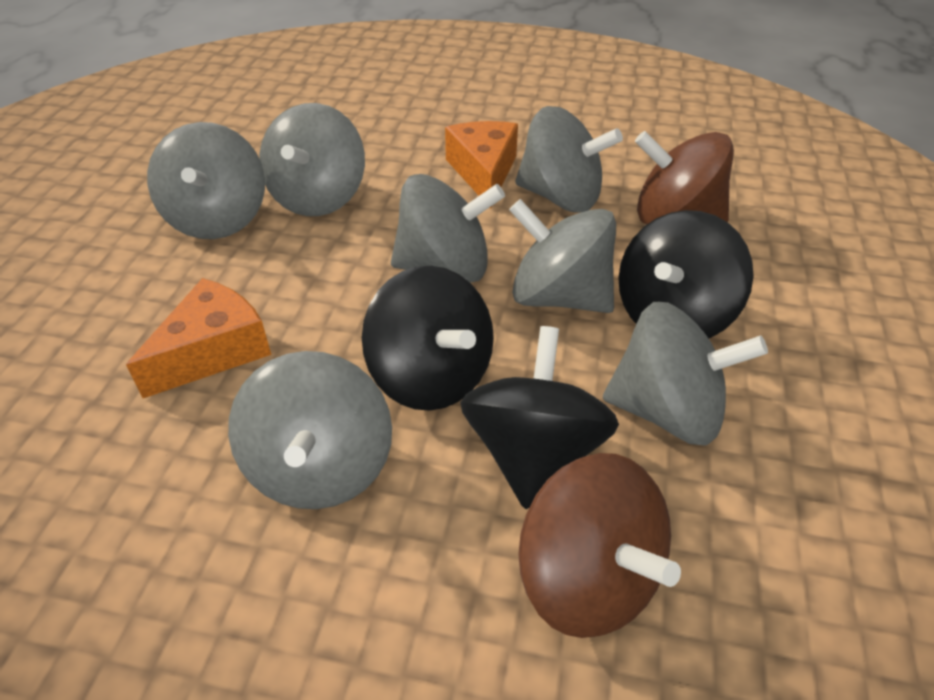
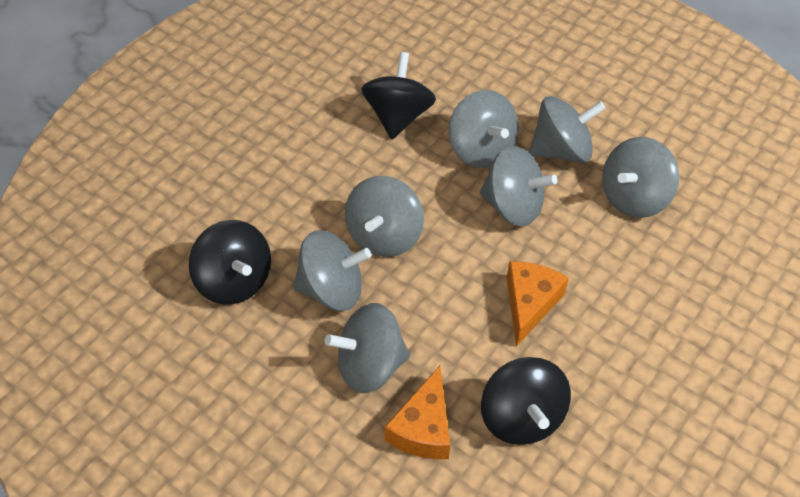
brown spinning top: 2 -> 0

